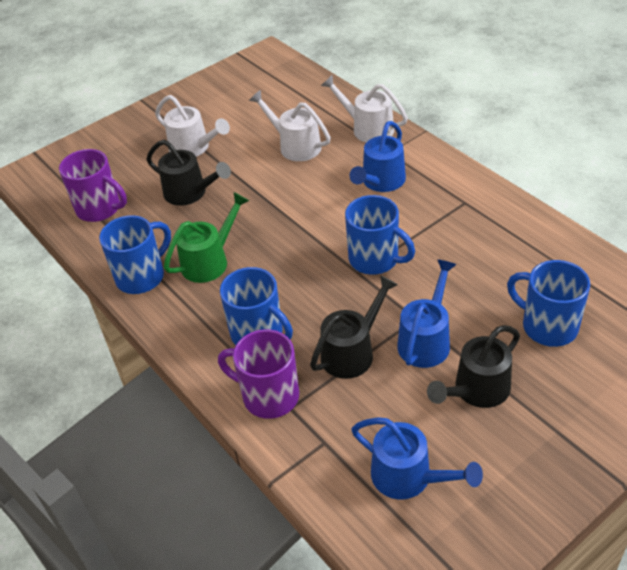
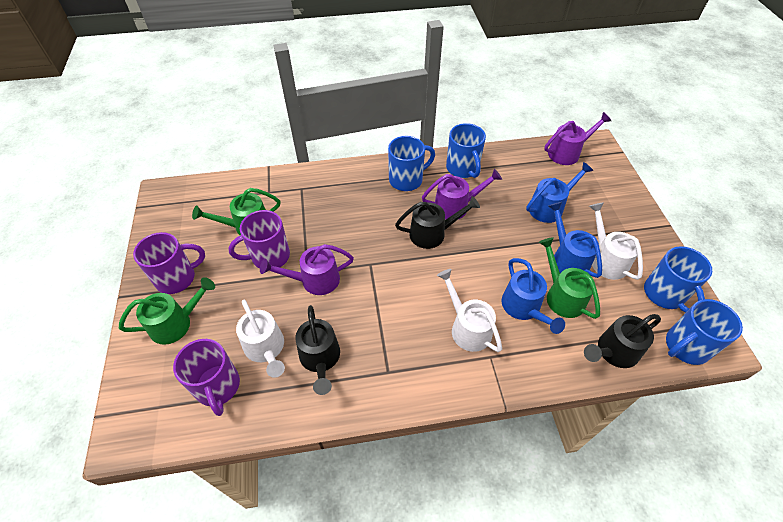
green watering can: 1 -> 3
purple mug: 2 -> 3
purple watering can: 0 -> 3

